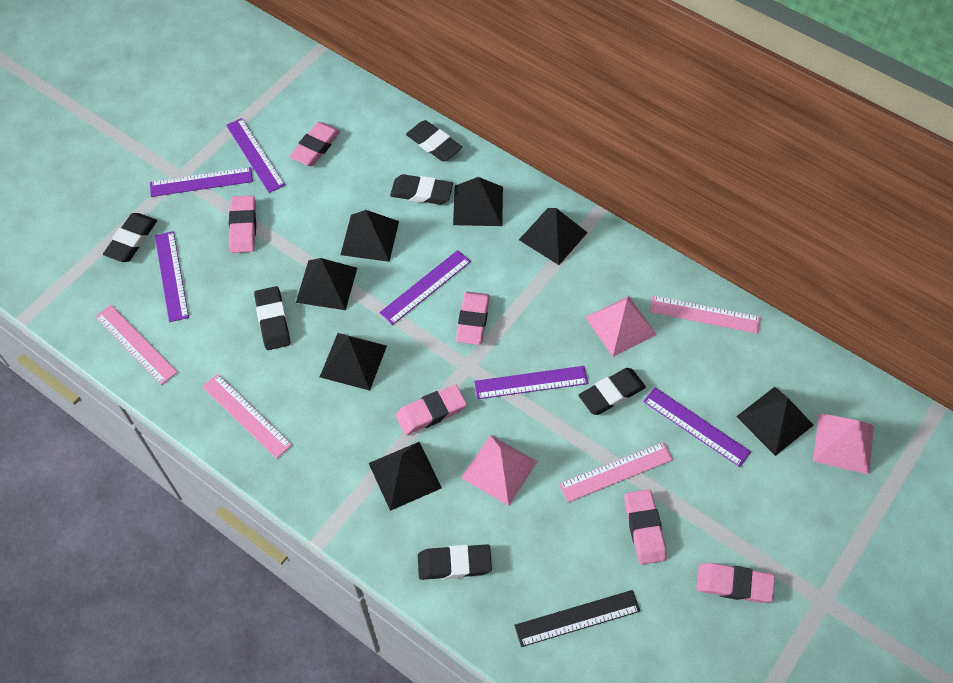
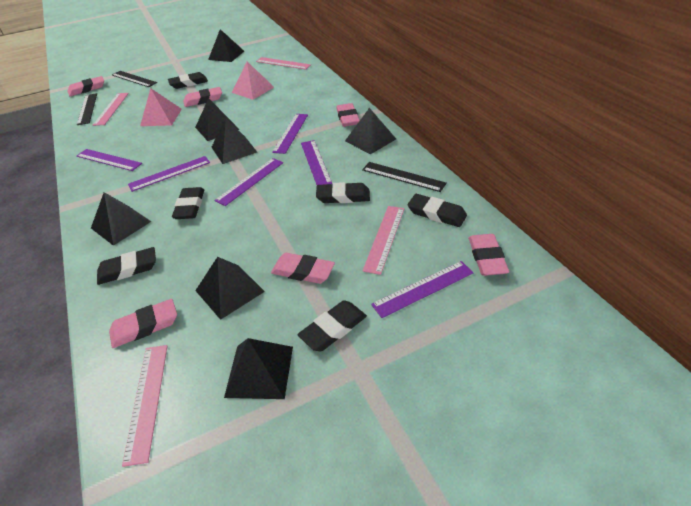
black ruler: 1 -> 3
pink pyramid: 3 -> 2

